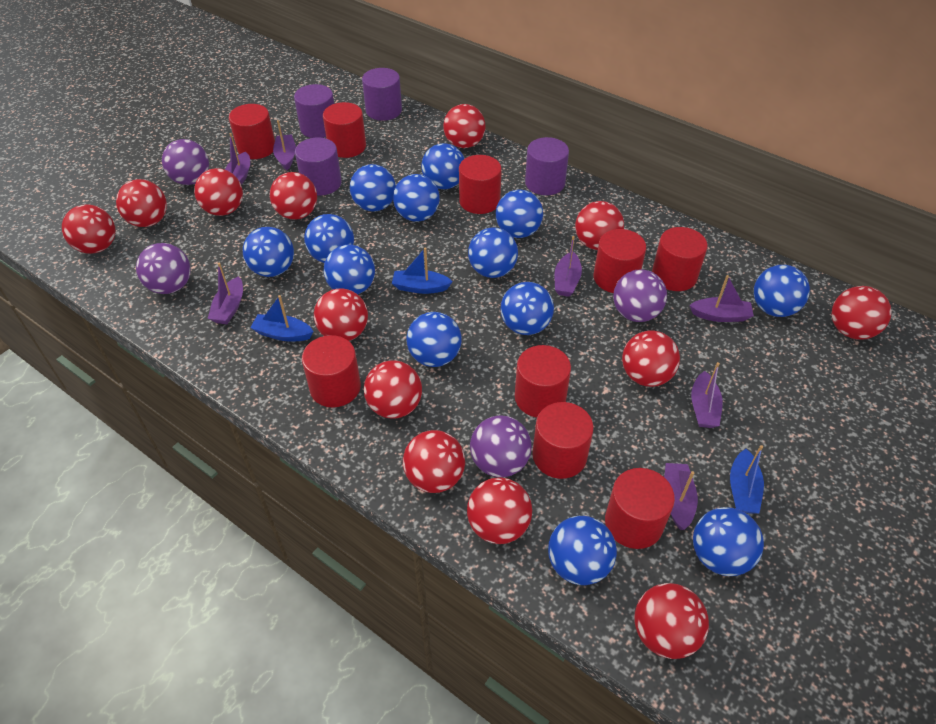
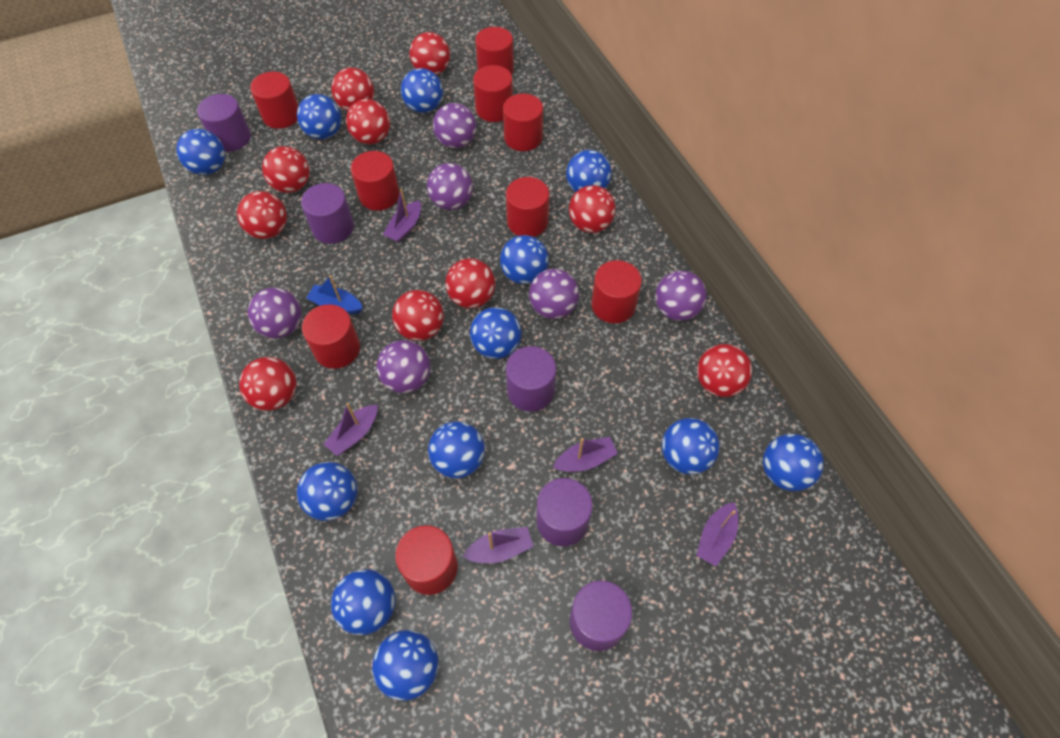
blue ball: 13 -> 12
blue boat: 3 -> 1
purple ball: 4 -> 6
purple boat: 7 -> 5
purple cylinder: 4 -> 5
red ball: 13 -> 10

